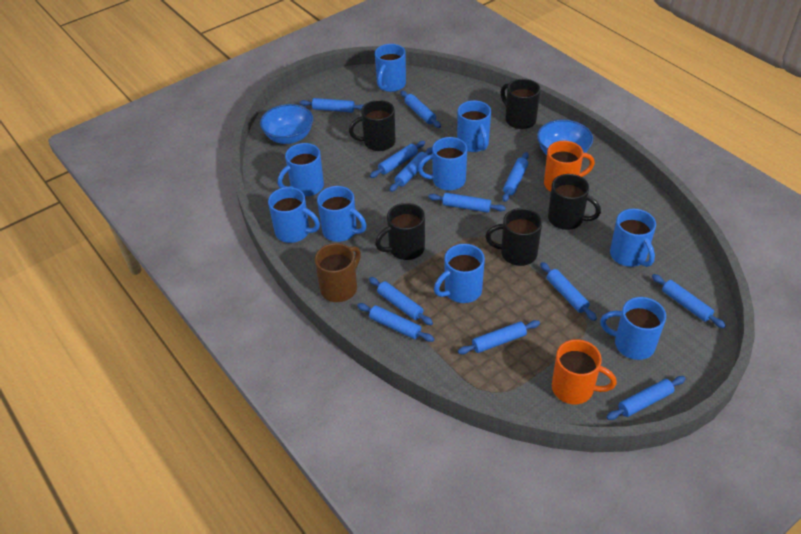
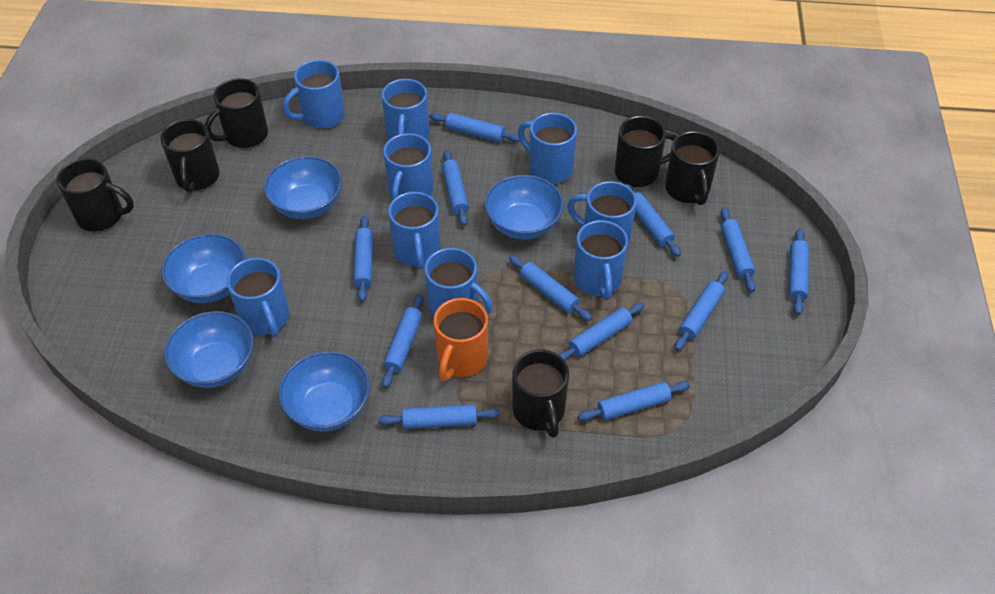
black mug: 5 -> 6
blue bowl: 2 -> 5
brown mug: 1 -> 0
orange mug: 2 -> 1

